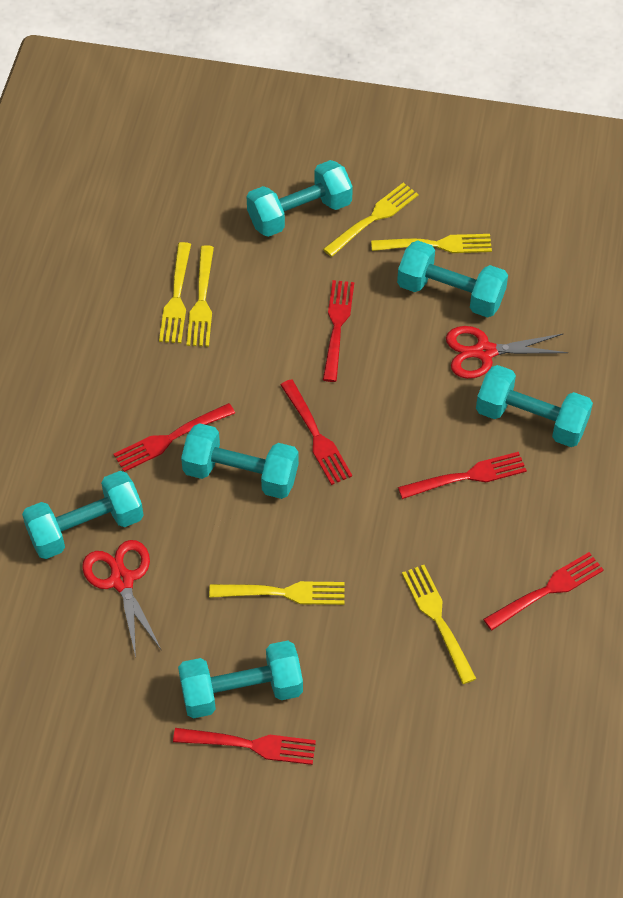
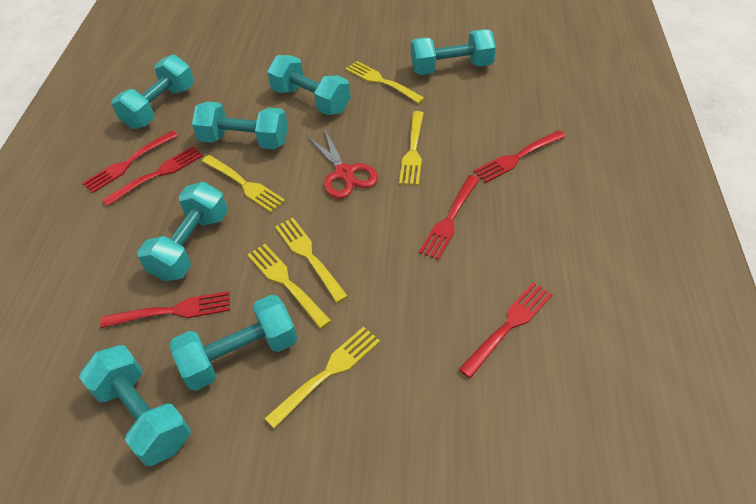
red scissors: 2 -> 1
turquoise dumbbell: 6 -> 7

